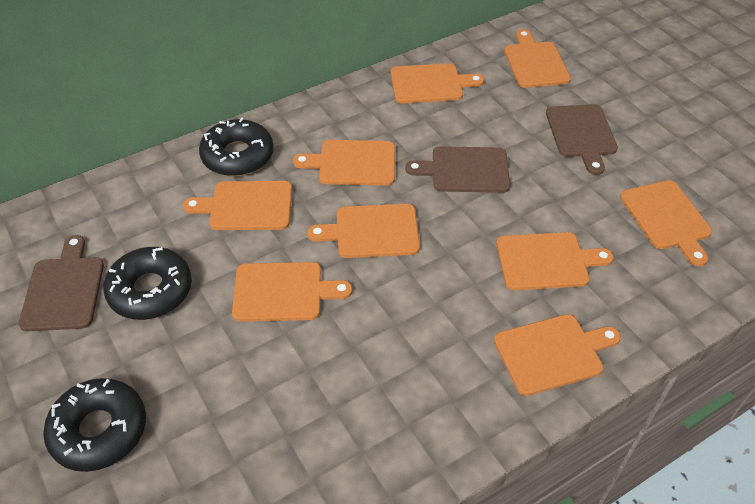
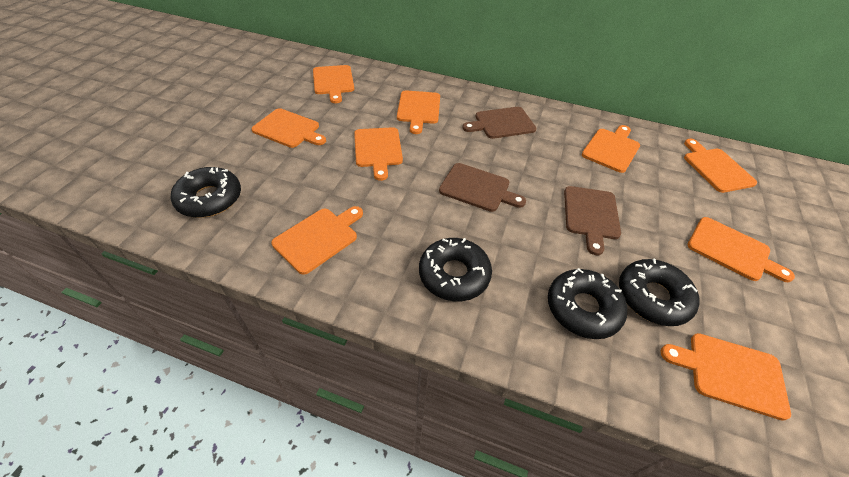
black donut: 3 -> 4

